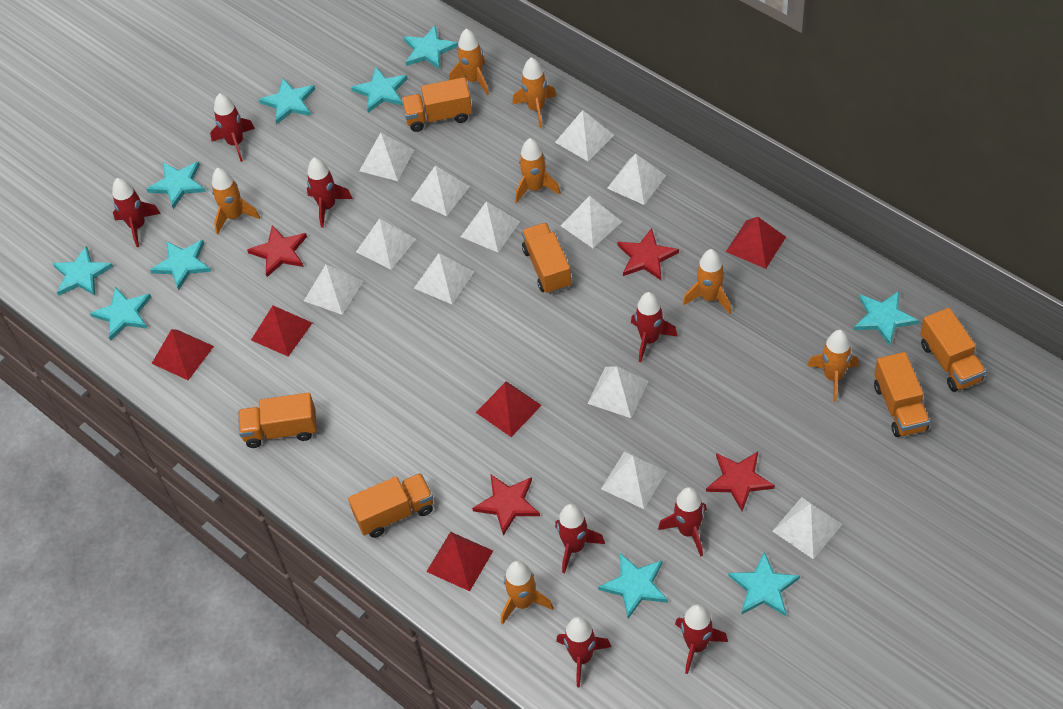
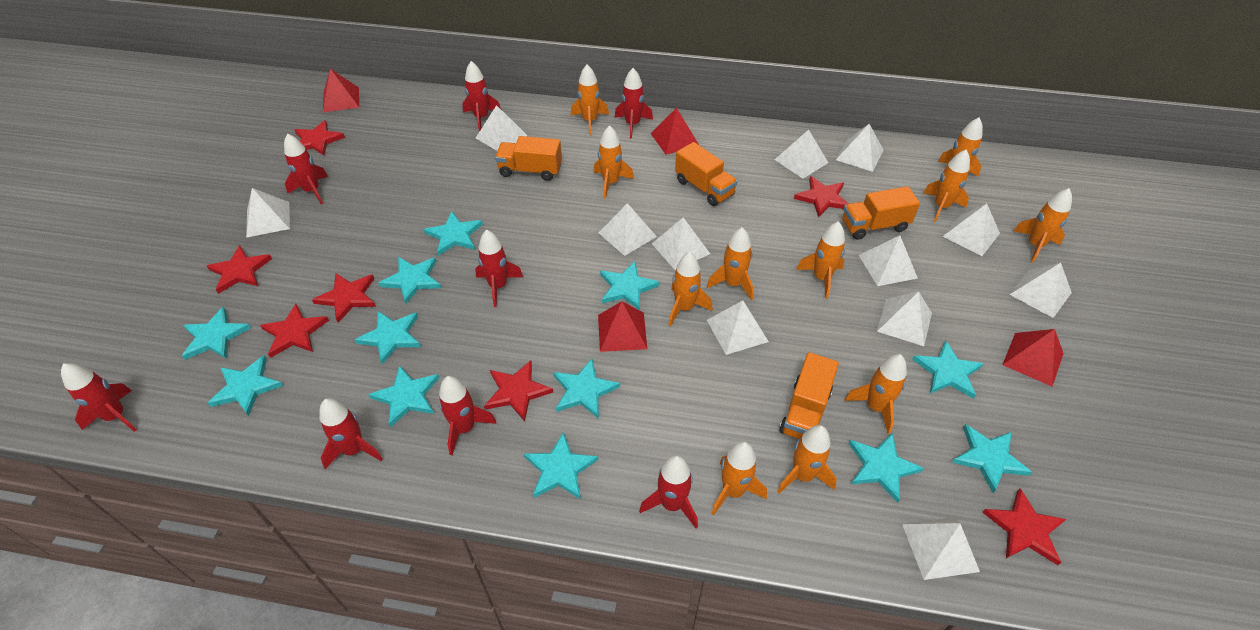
orange rocket: 7 -> 11
orange truck: 6 -> 4
red pyramid: 5 -> 4
red star: 4 -> 7
turquoise star: 10 -> 12

